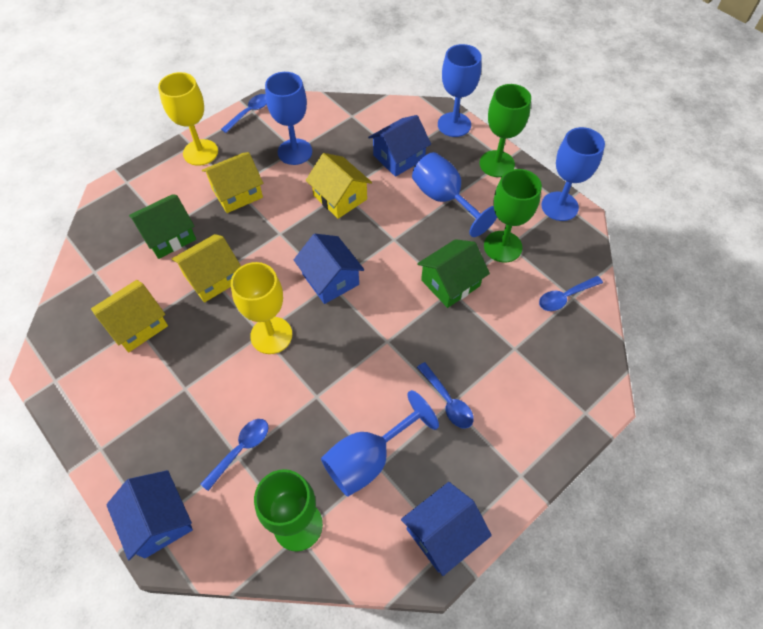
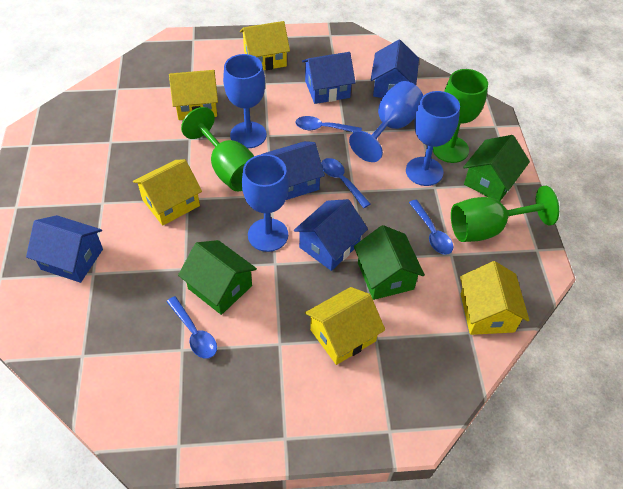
blue goblet: 5 -> 4
blue house: 4 -> 5
green house: 2 -> 3
yellow goblet: 2 -> 0
yellow house: 4 -> 5

